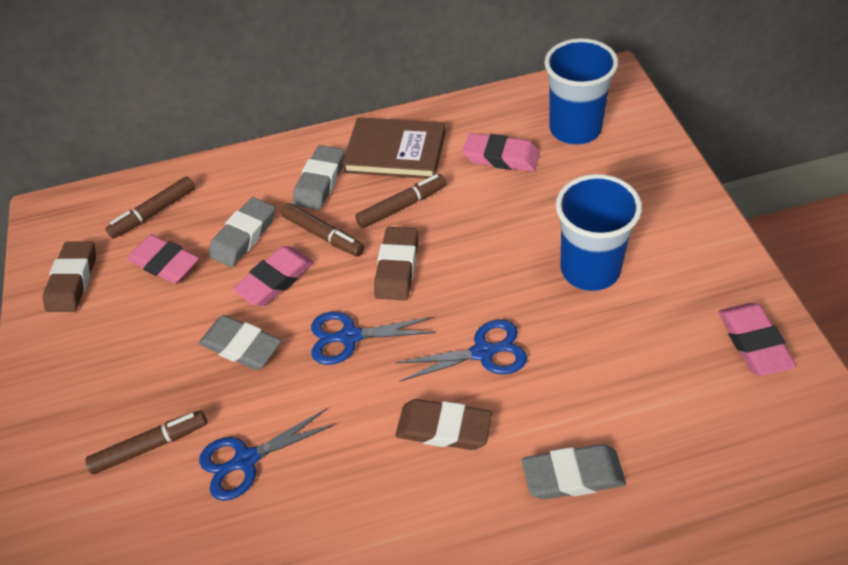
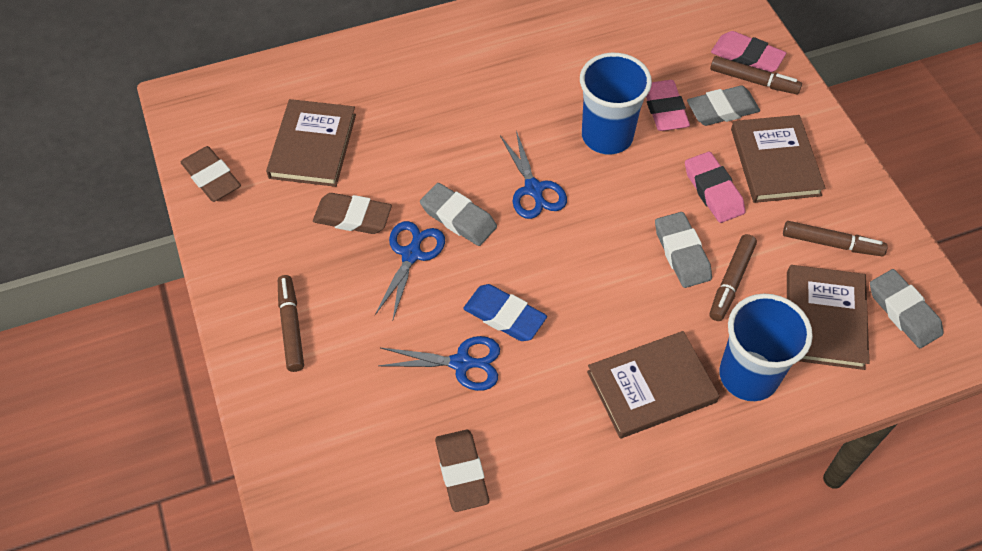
blue eraser: 0 -> 1
brown book: 1 -> 4
pink eraser: 4 -> 3

